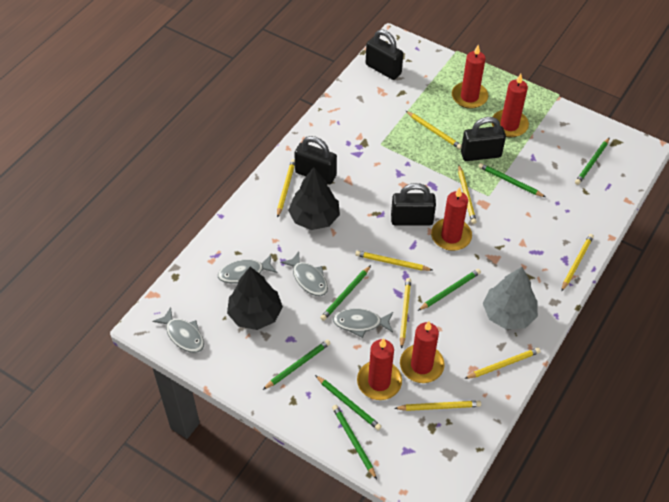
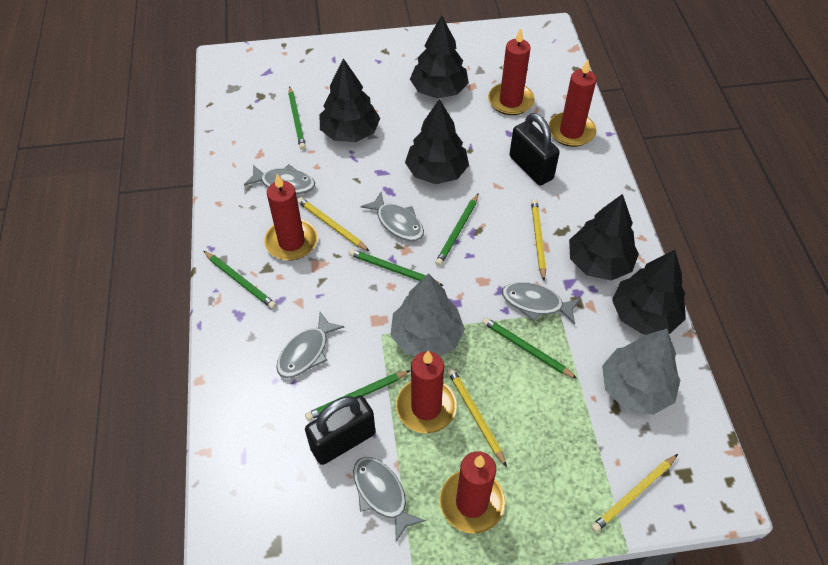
black padlock: 4 -> 2
black tree: 2 -> 5
green pencil: 7 -> 6
grey fish: 4 -> 5
grey tree: 1 -> 2
yellow pencil: 8 -> 4

